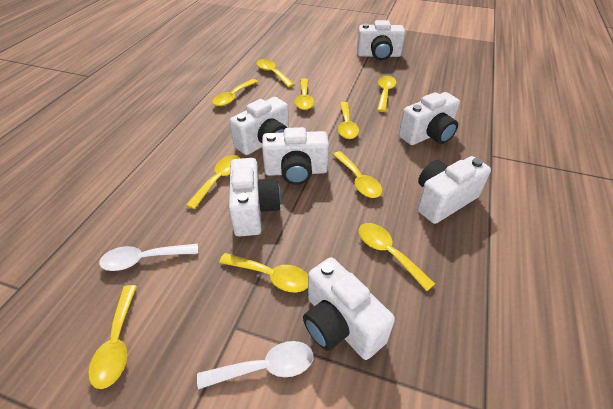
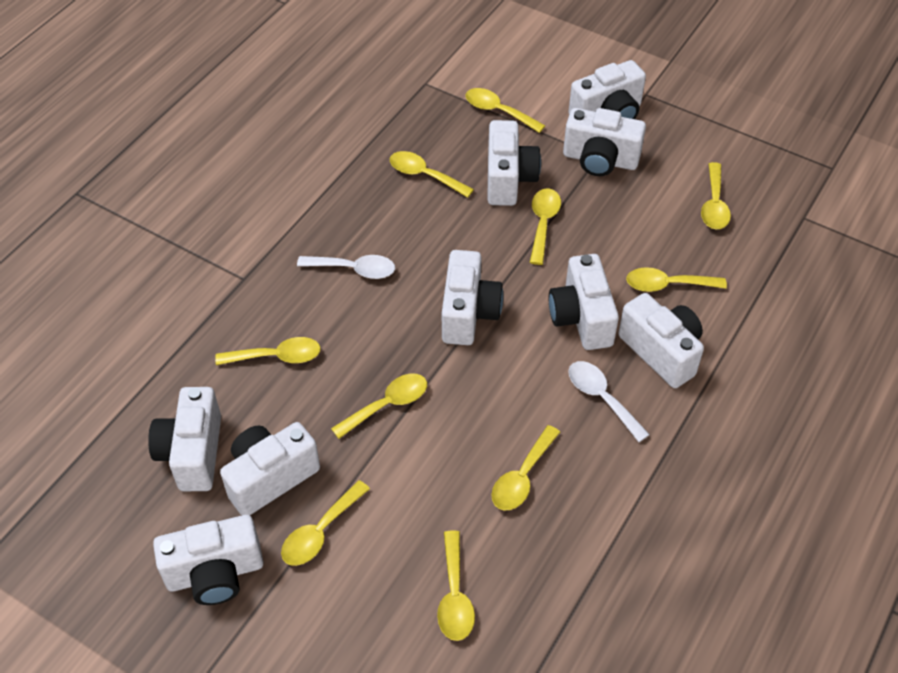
white camera: 7 -> 9

